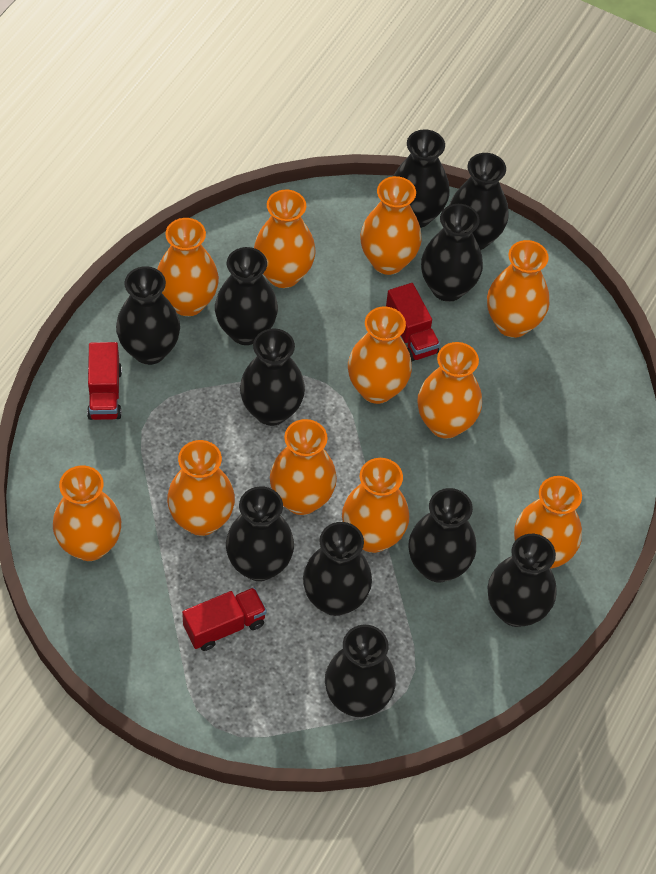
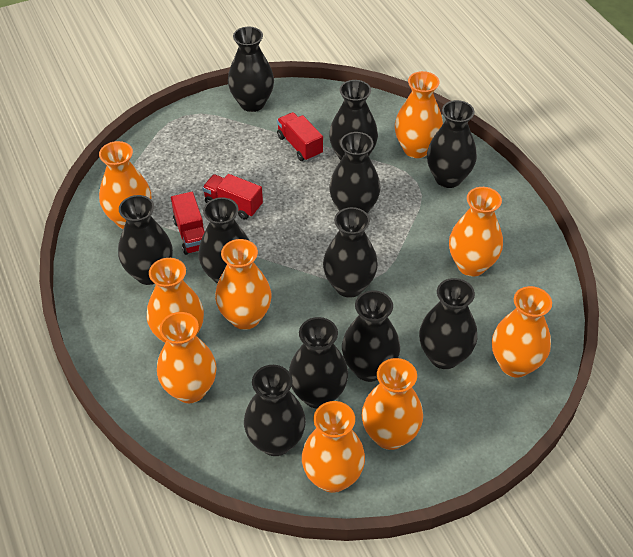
orange vase: 11 -> 9

